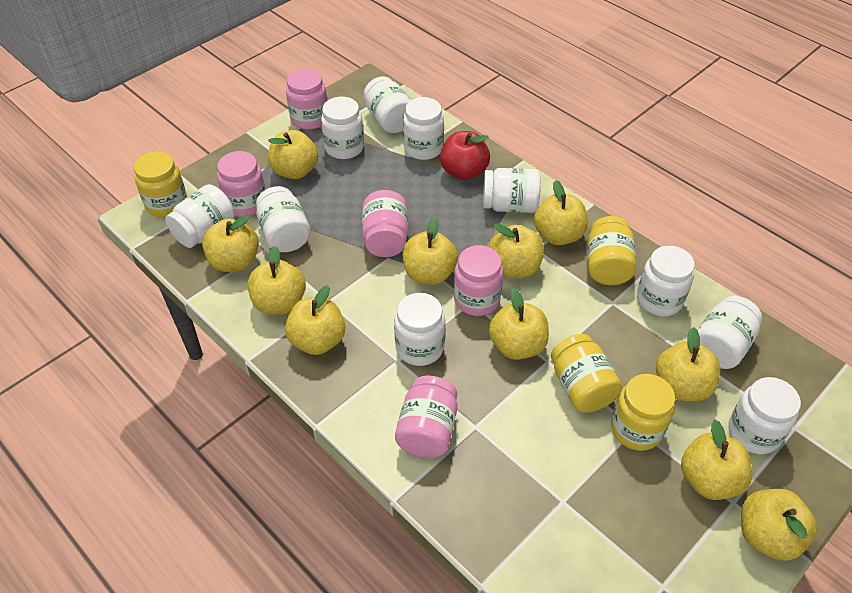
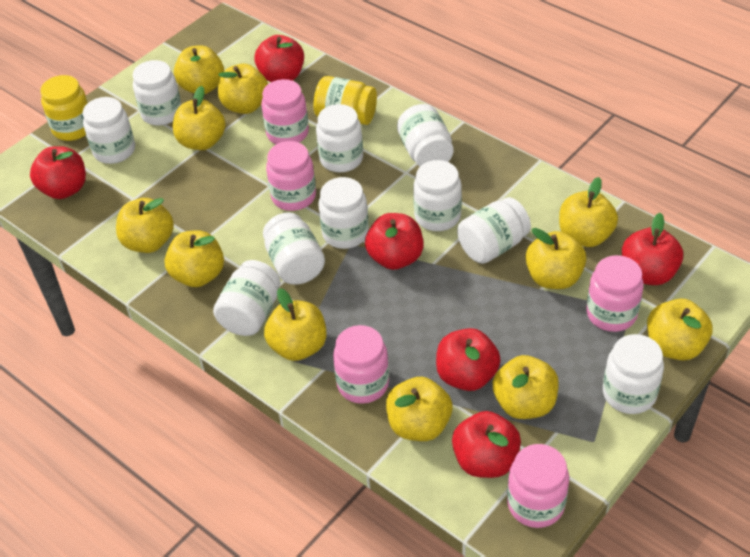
red apple: 1 -> 6
yellow jar: 4 -> 2

